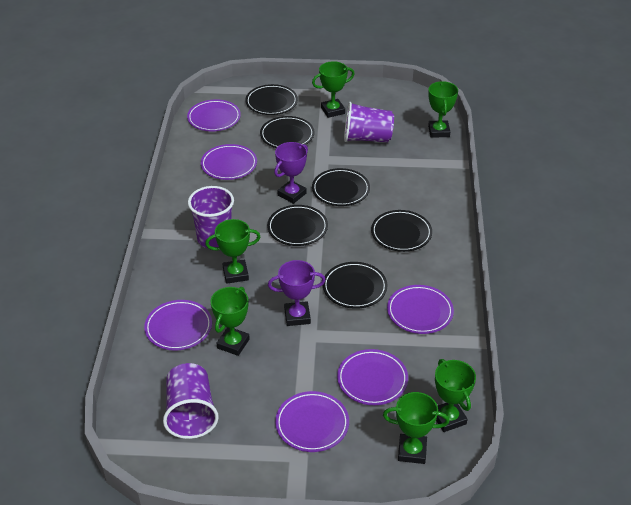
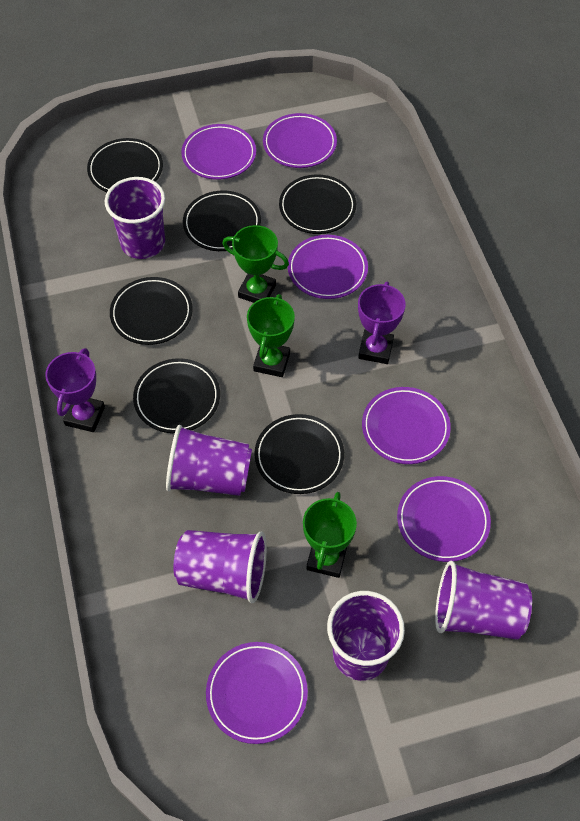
green trophy: 6 -> 3
purple cup: 3 -> 5

